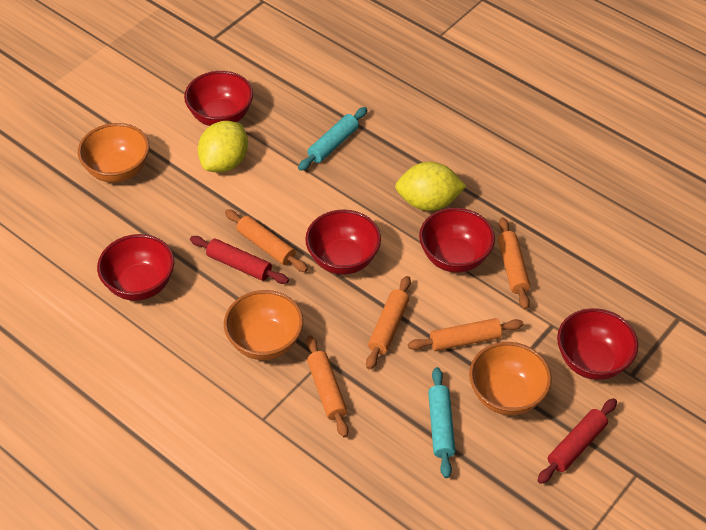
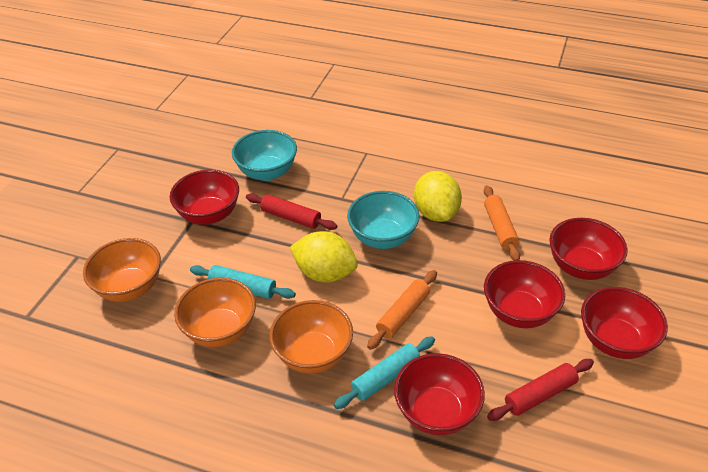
orange rolling pin: 5 -> 2
turquoise bowl: 0 -> 2

